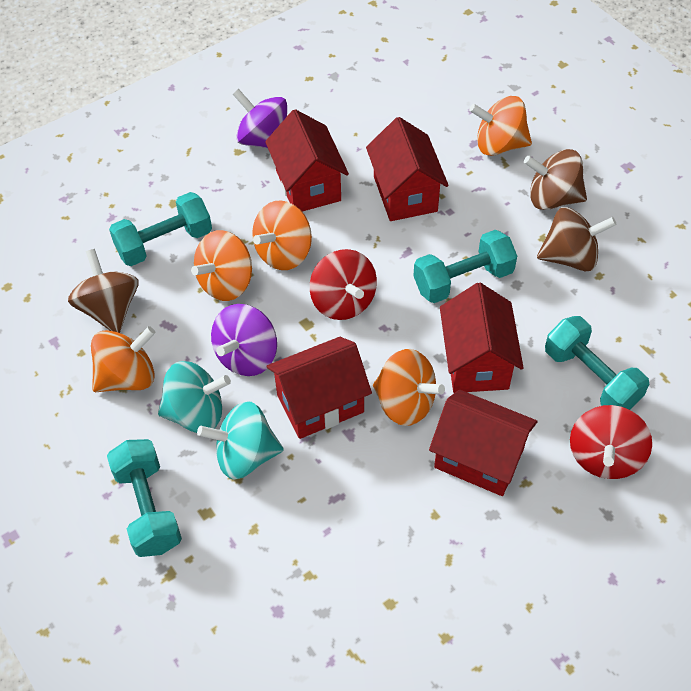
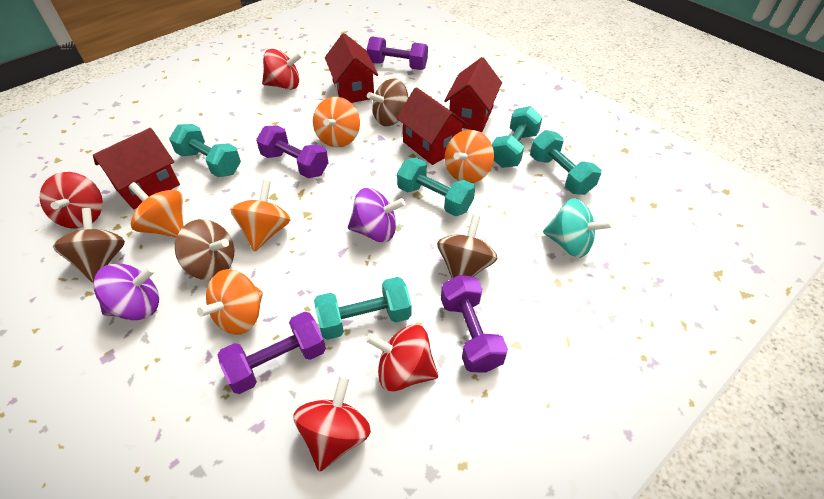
brown spinning top: 3 -> 4
purple dumbbell: 0 -> 4
red house: 5 -> 4
red spinning top: 2 -> 4
turquoise dumbbell: 4 -> 5
turquoise spinning top: 2 -> 1

